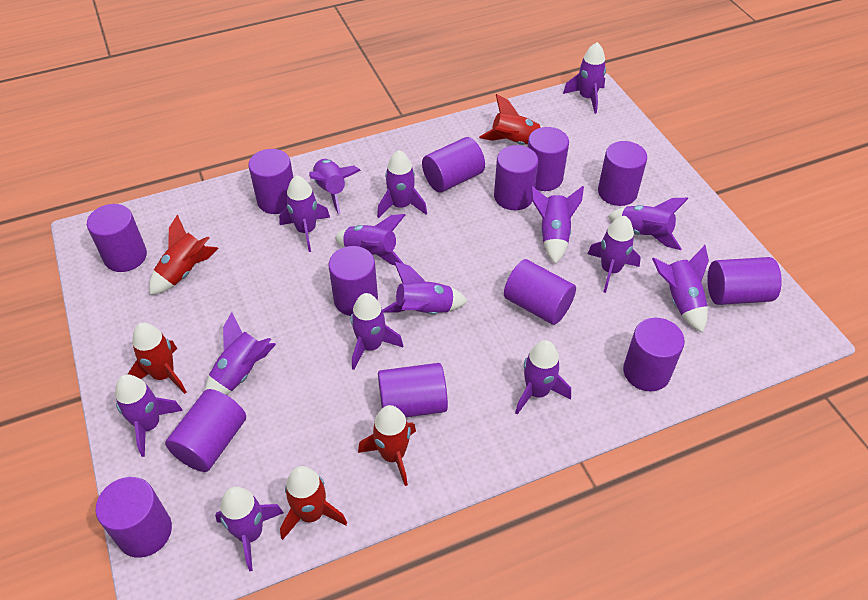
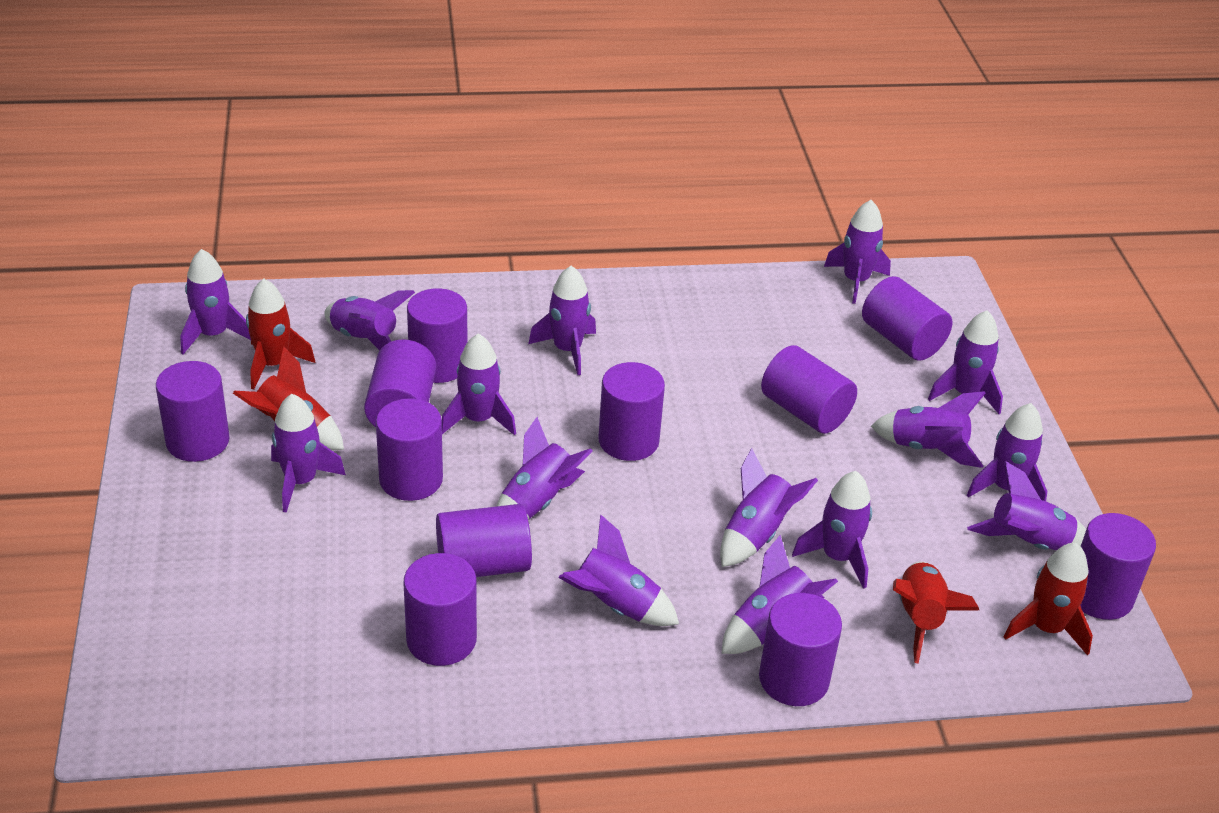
purple cylinder: 13 -> 11
red rocket: 5 -> 4

